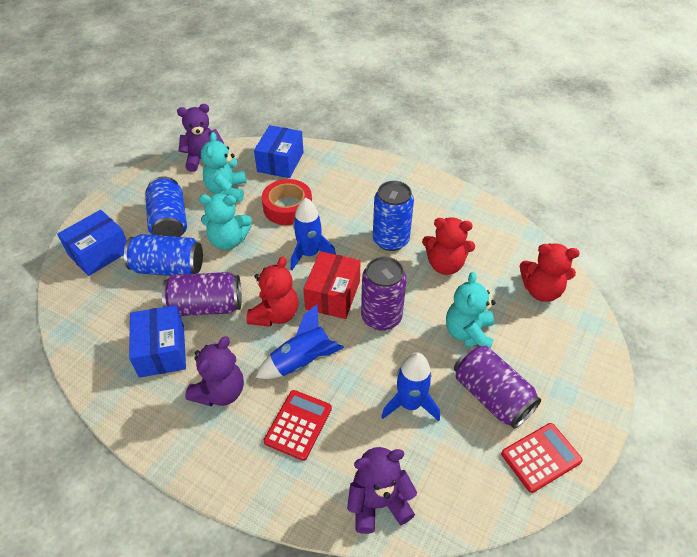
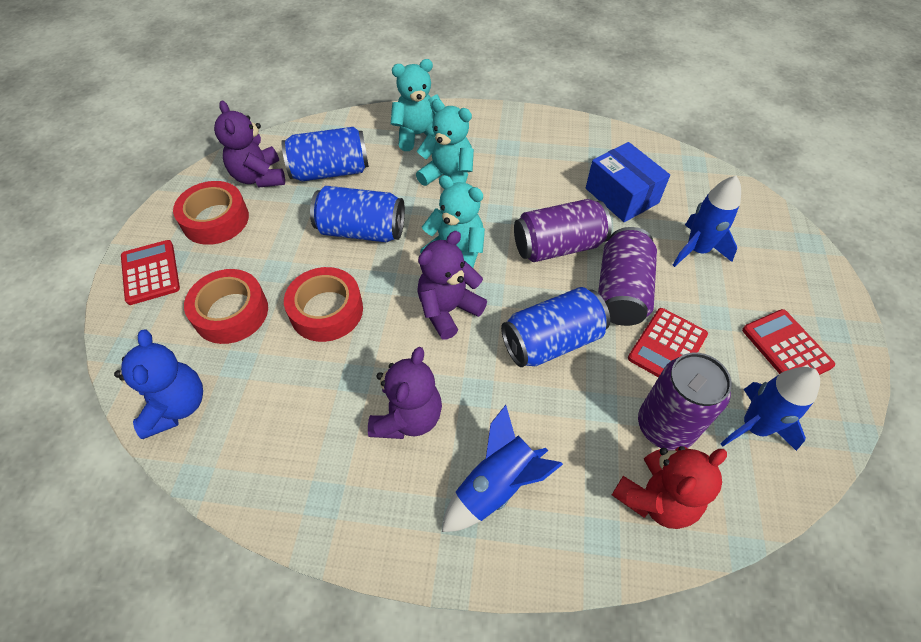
blue box: 3 -> 1
blue teddy bear: 0 -> 1
red box: 1 -> 0
red calculator: 2 -> 3
red tape: 1 -> 3
red teddy bear: 3 -> 1

